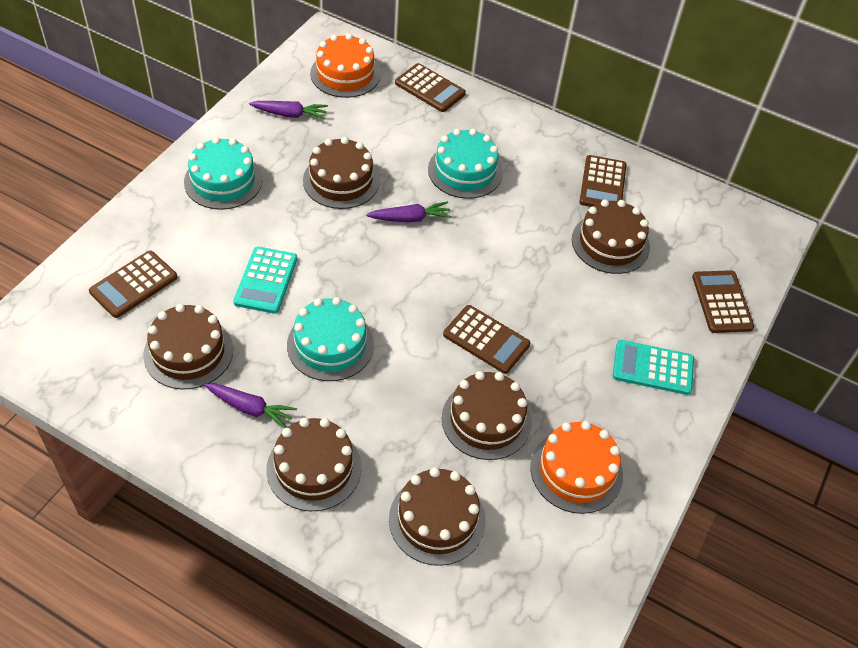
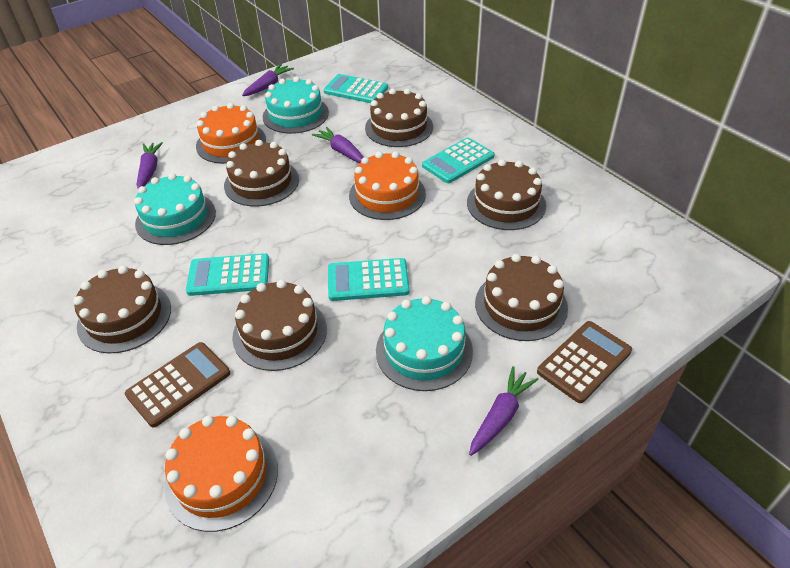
brown calculator: 5 -> 2
orange cake: 2 -> 3
purple carrot: 3 -> 4
turquoise calculator: 2 -> 4

